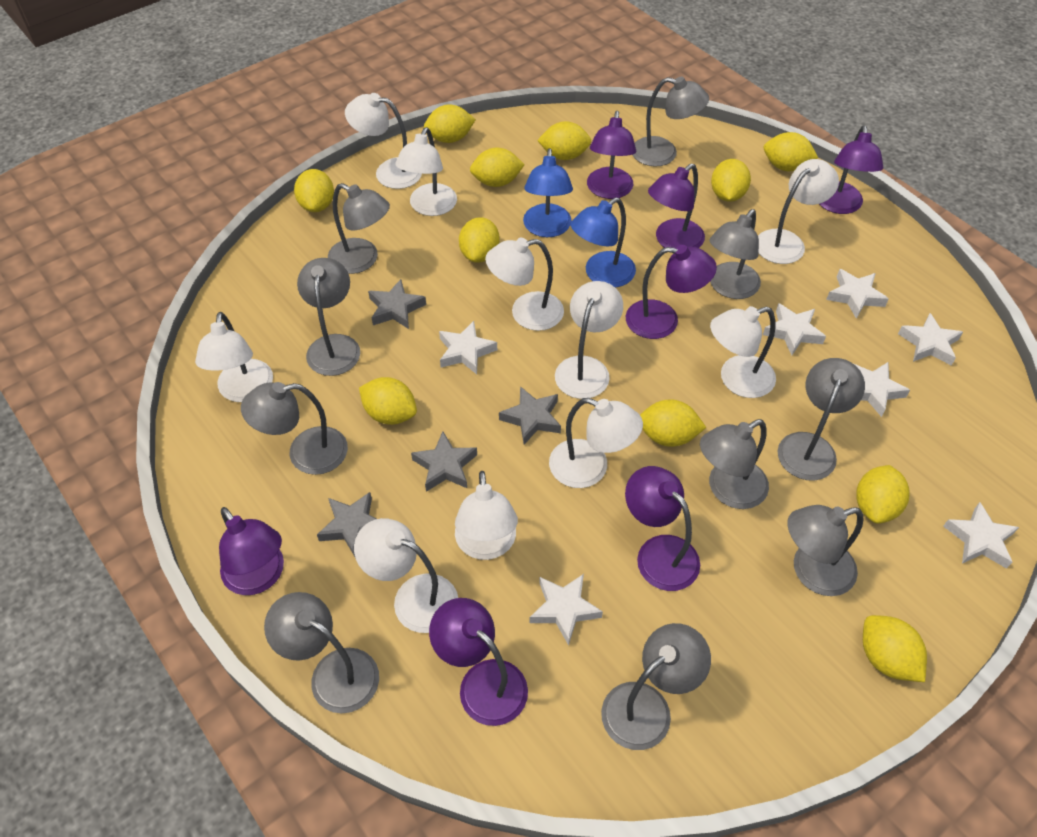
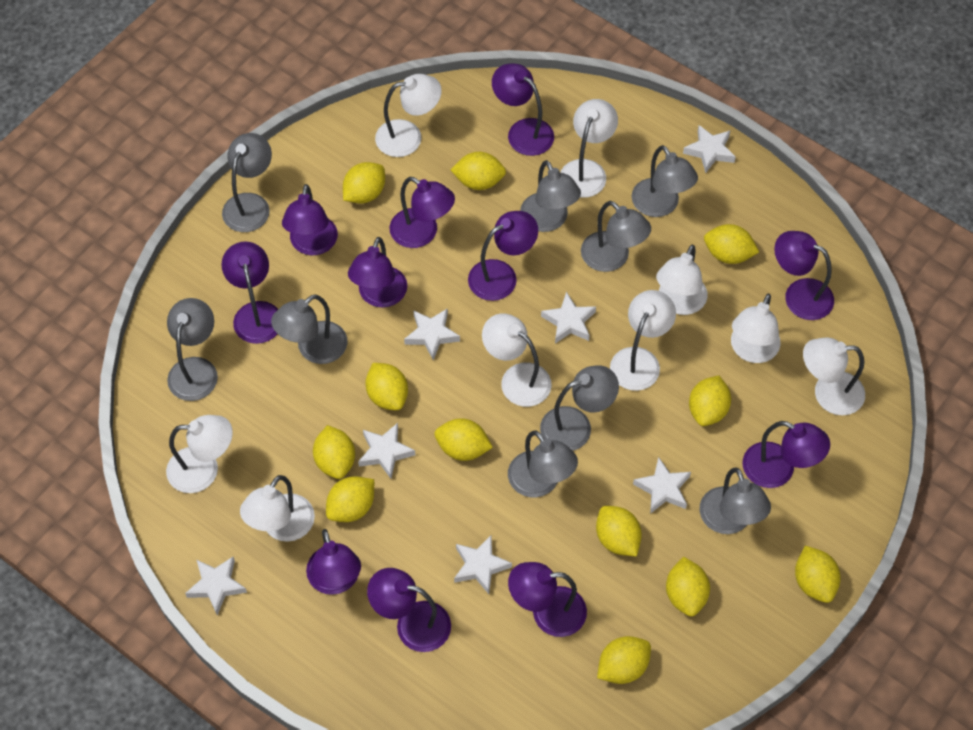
blue lamp: 2 -> 0
grey lamp: 10 -> 9
grey star: 4 -> 0
purple lamp: 7 -> 11
white lamp: 10 -> 9
yellow lemon: 11 -> 12

